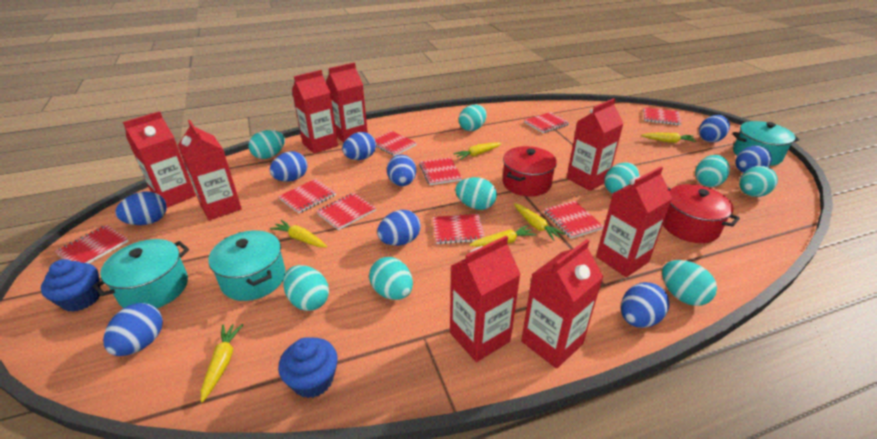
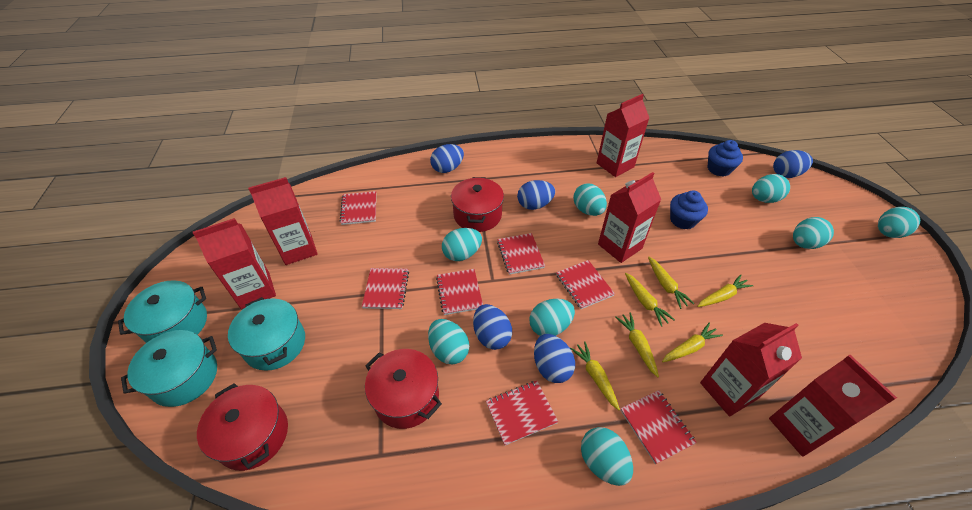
blue egg: 9 -> 5
red carton: 8 -> 6
red notebook: 9 -> 7
red pot: 2 -> 3
turquoise egg: 9 -> 8

